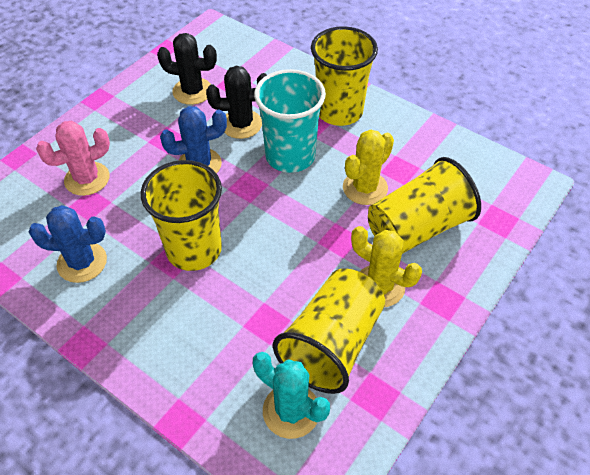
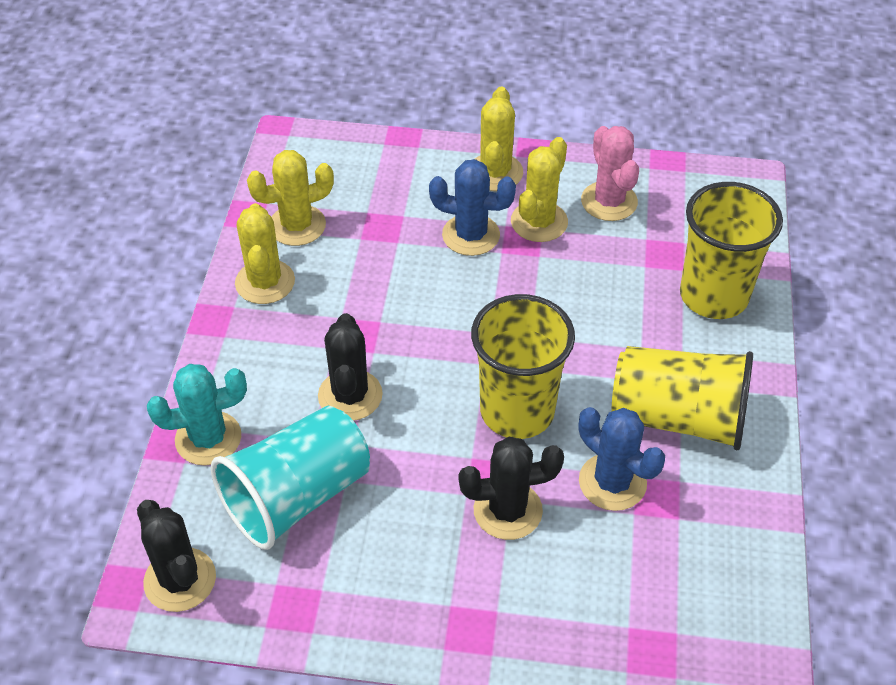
black cactus: 2 -> 3
yellow cactus: 2 -> 4
yellow cup: 4 -> 3

